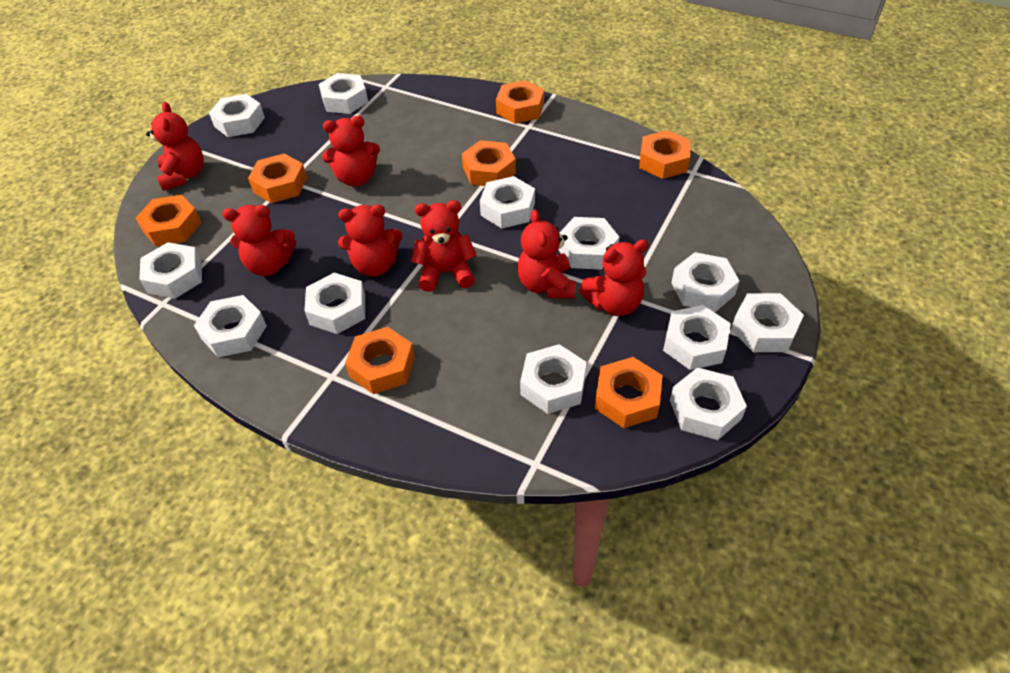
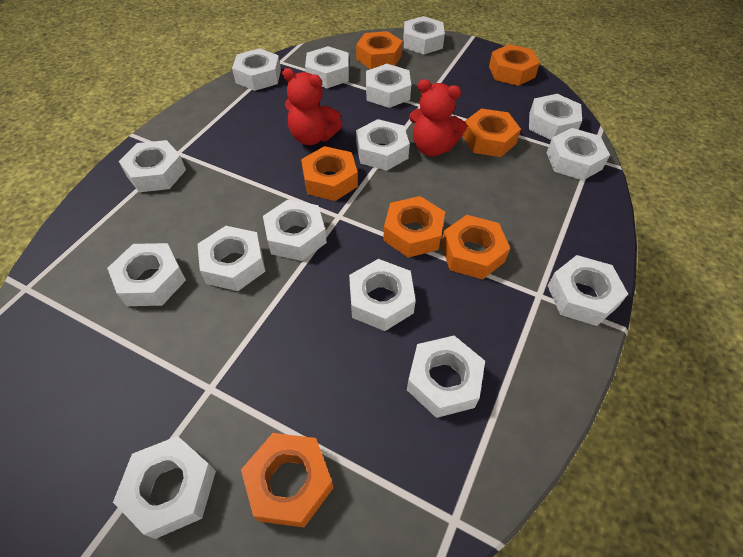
red teddy bear: 7 -> 2
white nut: 12 -> 15

